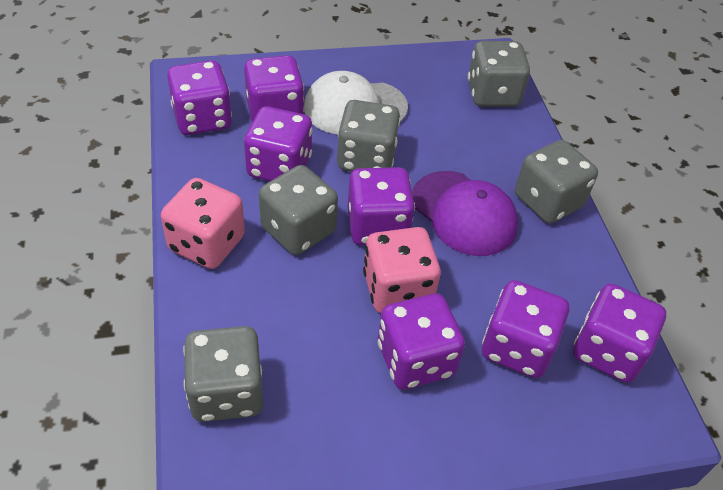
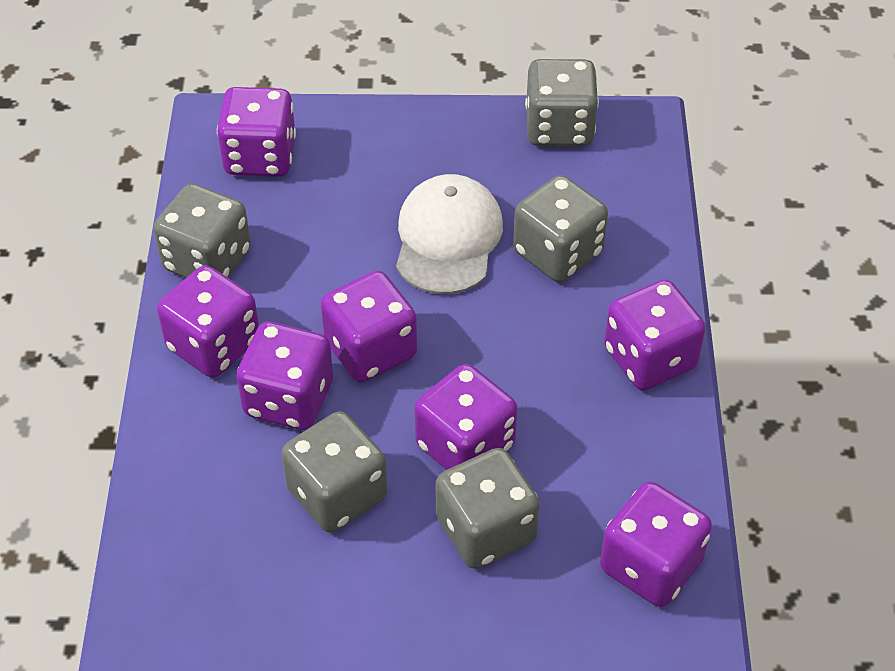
pink dice: 2 -> 0
purple cap: 1 -> 0

